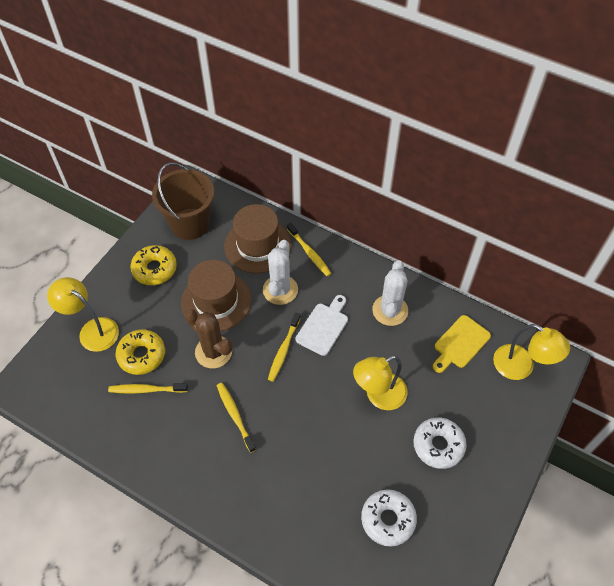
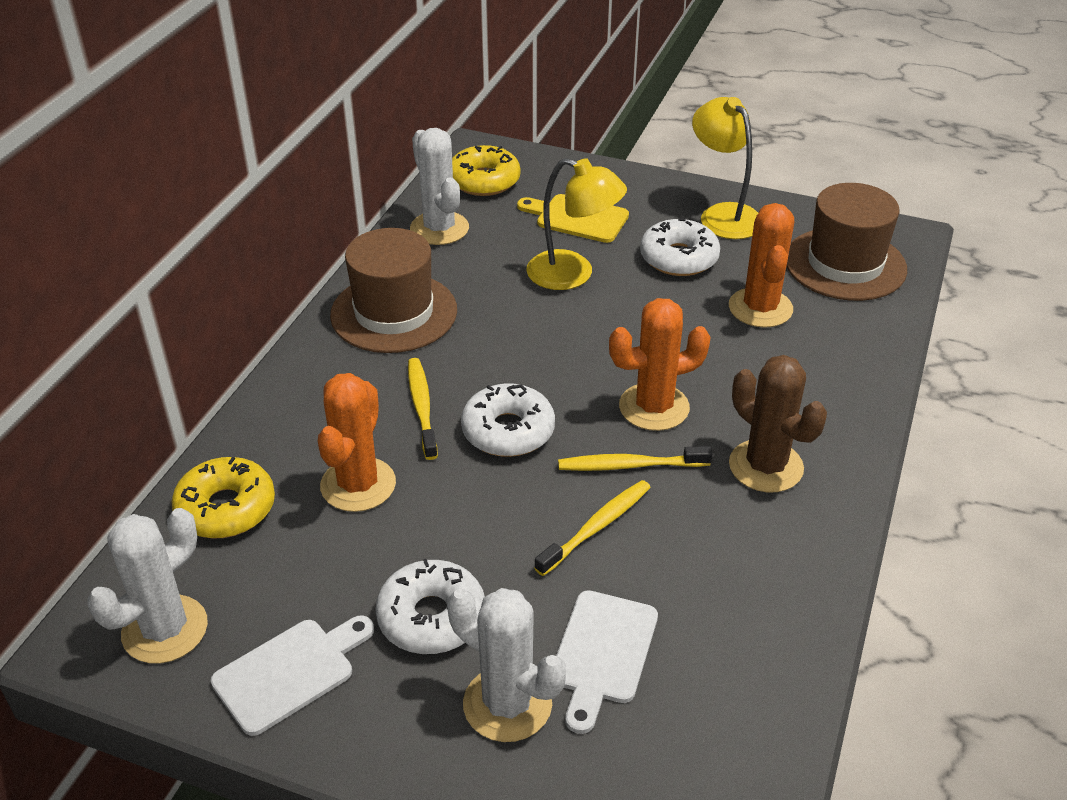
brown bucket: 1 -> 0
orange cactus: 0 -> 3
white cactus: 2 -> 3
white cutting board: 1 -> 2
white donut: 2 -> 3
yellow lamp: 3 -> 2
yellow toothbrush: 4 -> 3

